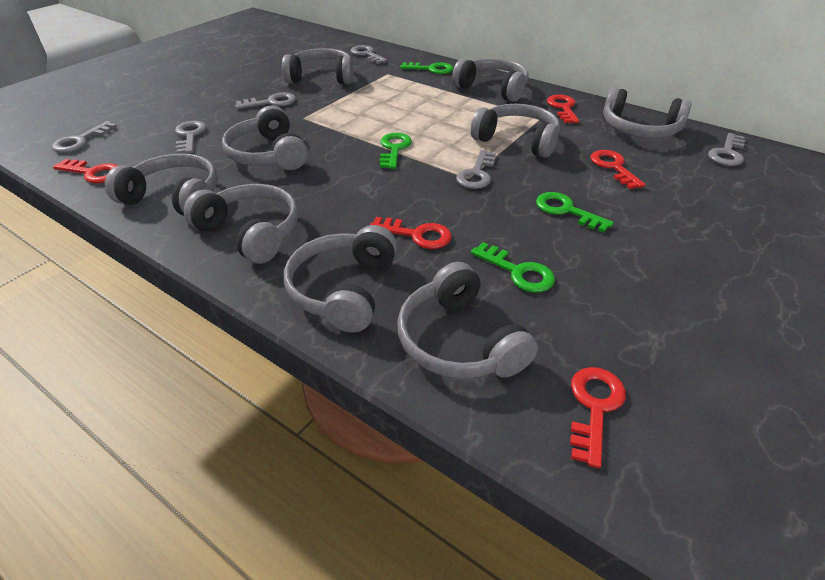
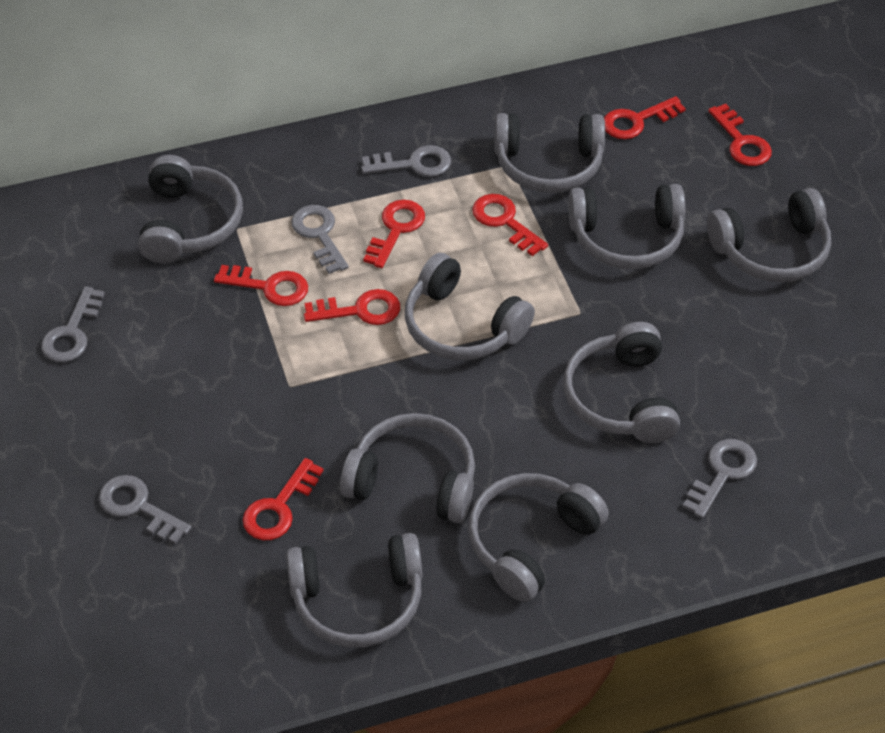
green key: 4 -> 0
grey key: 6 -> 5
red key: 5 -> 7

